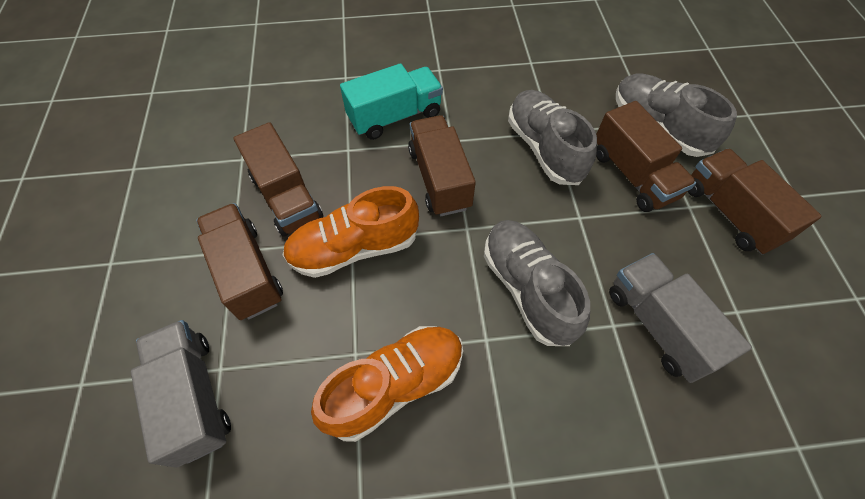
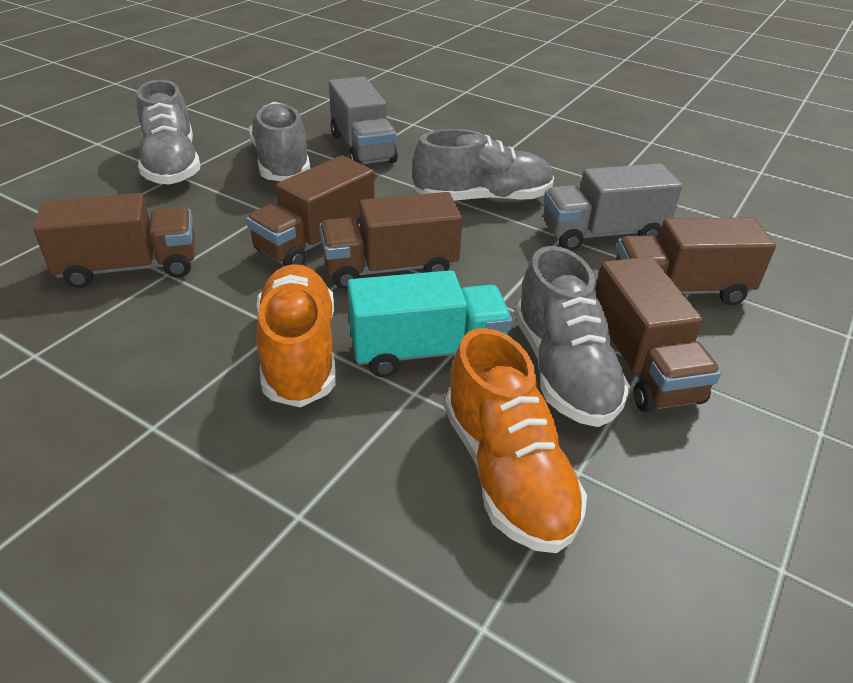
grey shoe: 3 -> 4

